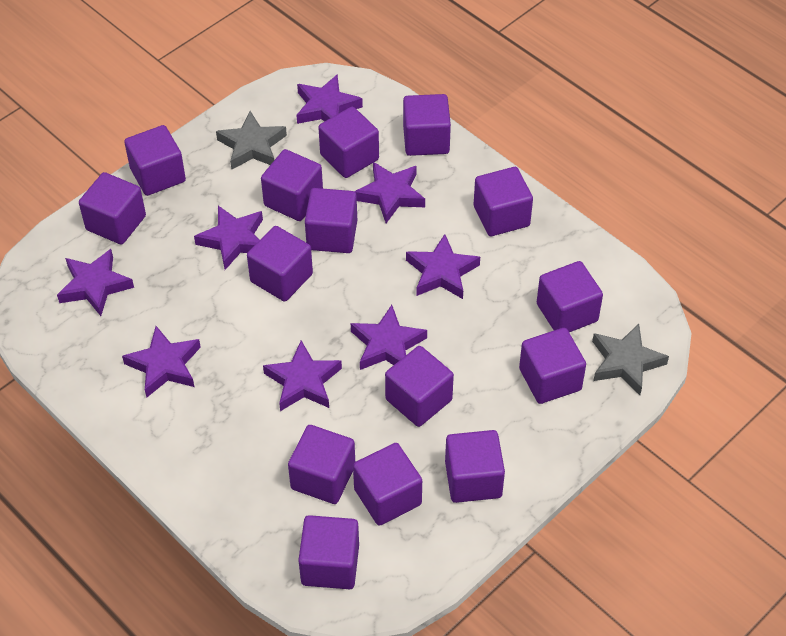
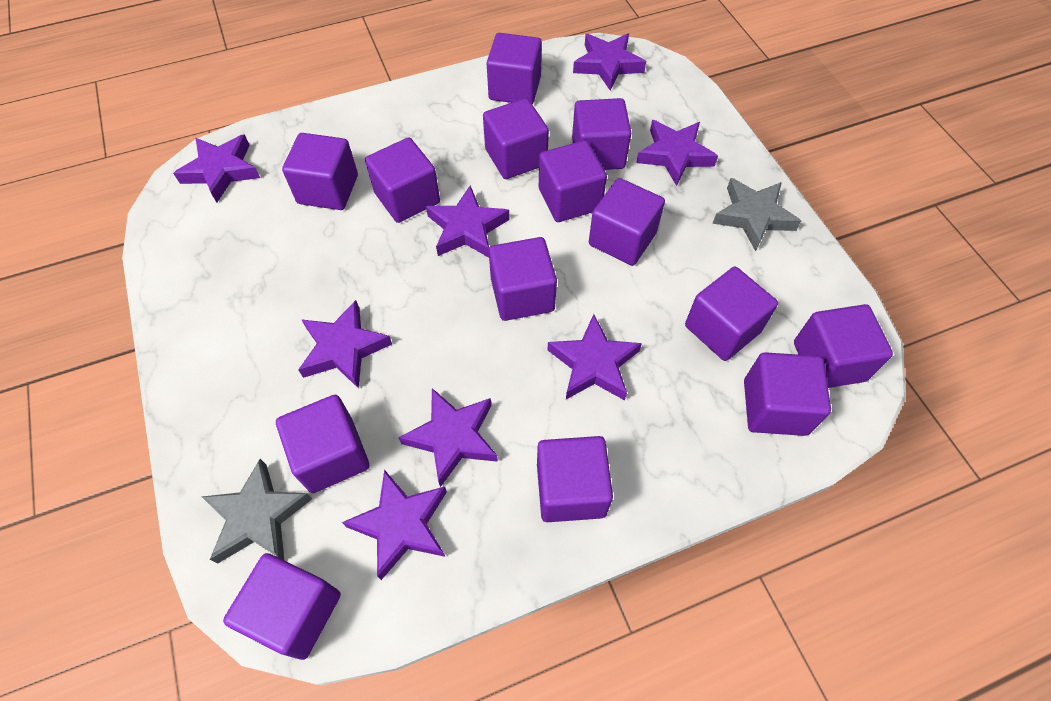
purple cube: 15 -> 14

